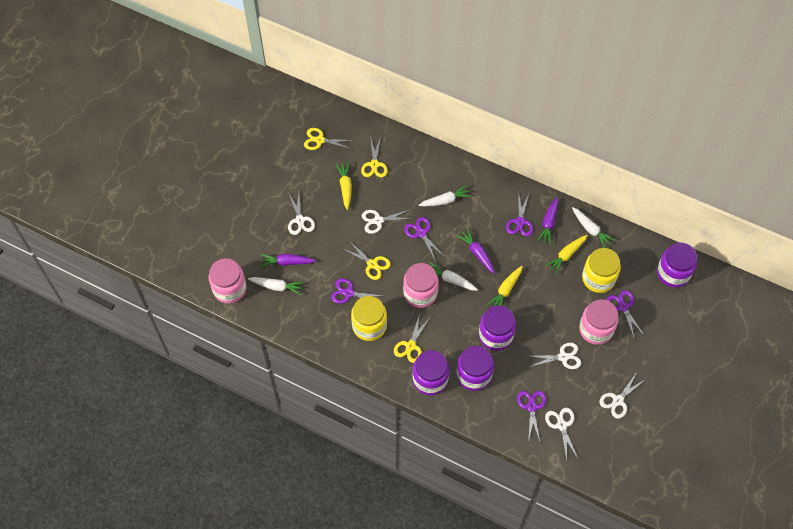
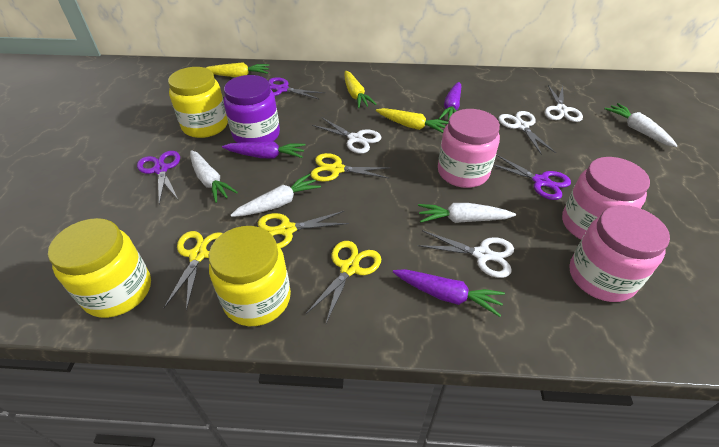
purple jar: 4 -> 1
purple scissors: 5 -> 3
white scissors: 5 -> 4
yellow jar: 2 -> 3

